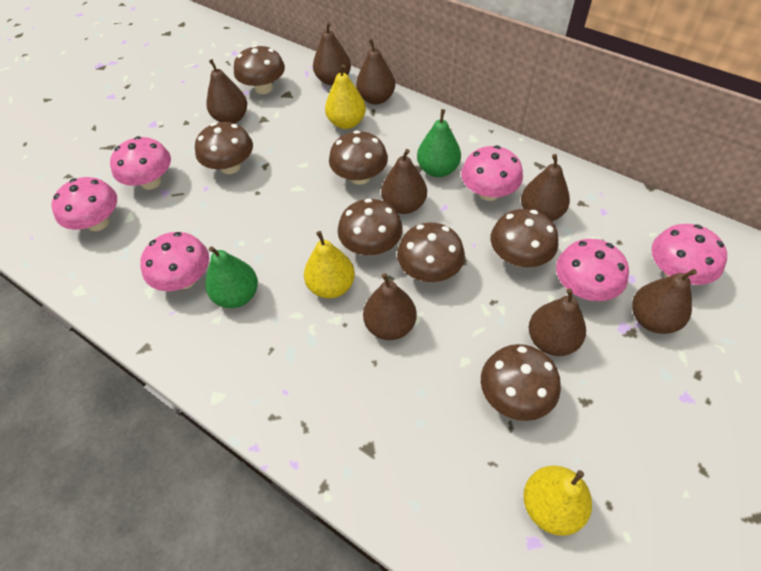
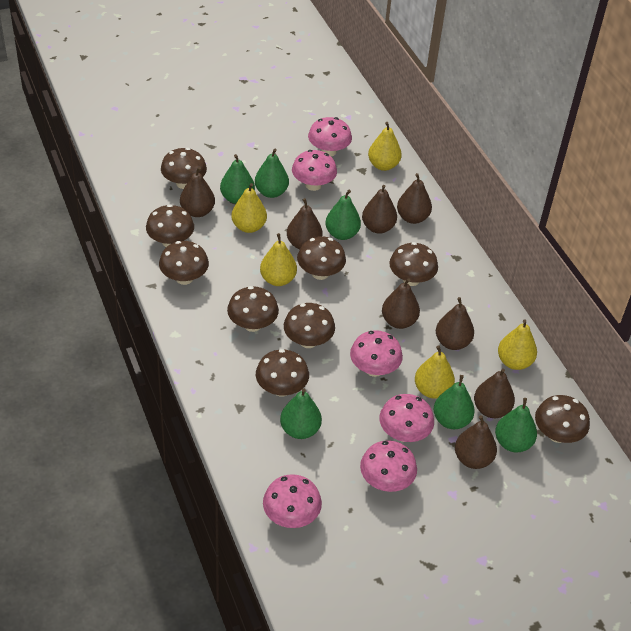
brown mushroom: 7 -> 9
green pear: 2 -> 6
yellow pear: 3 -> 5

